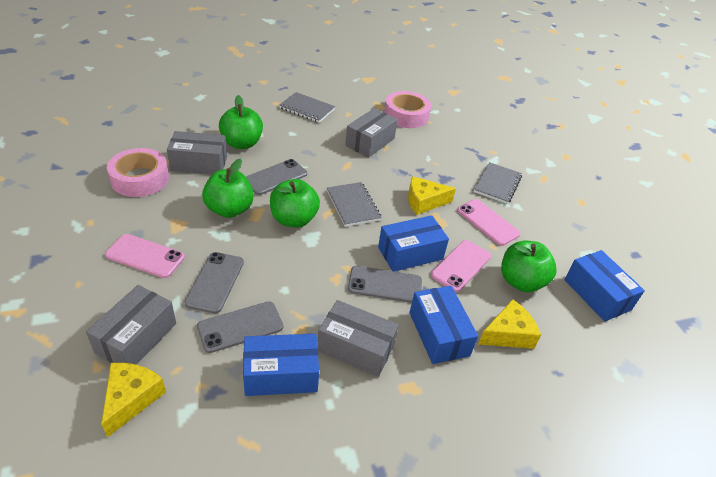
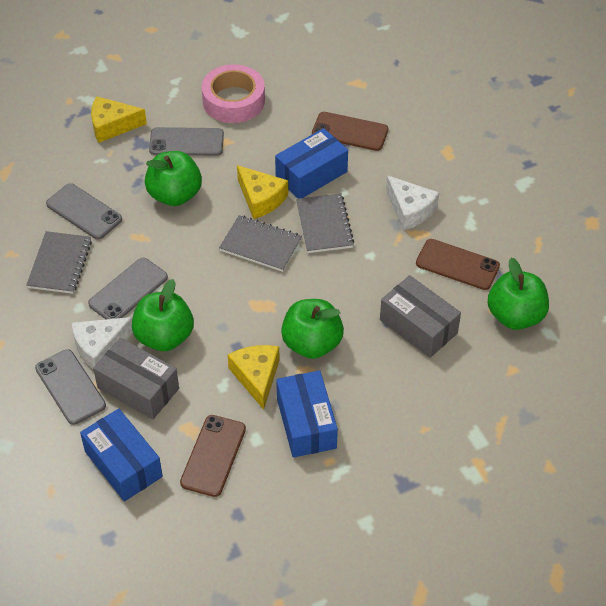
blue box: 4 -> 3
brown phone: 0 -> 3
grey box: 4 -> 2
pink phone: 3 -> 0
pink tape: 2 -> 1
white cheese: 0 -> 2

